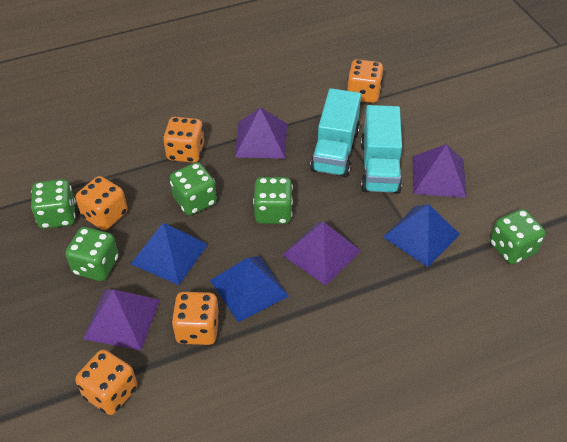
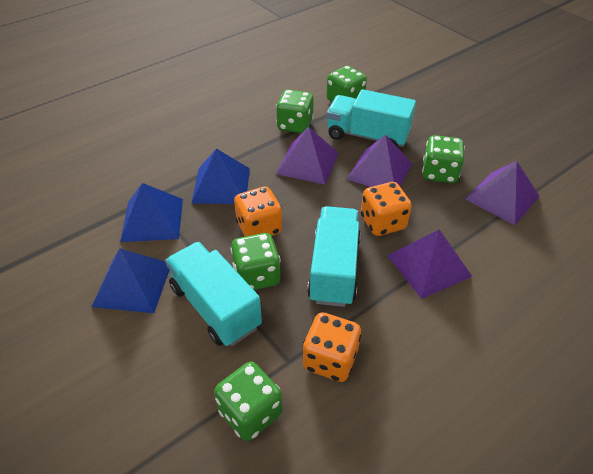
orange dice: 5 -> 3
turquoise truck: 2 -> 3

